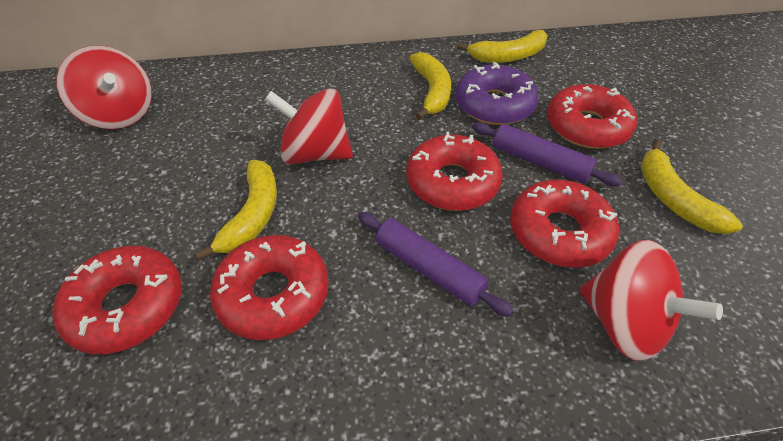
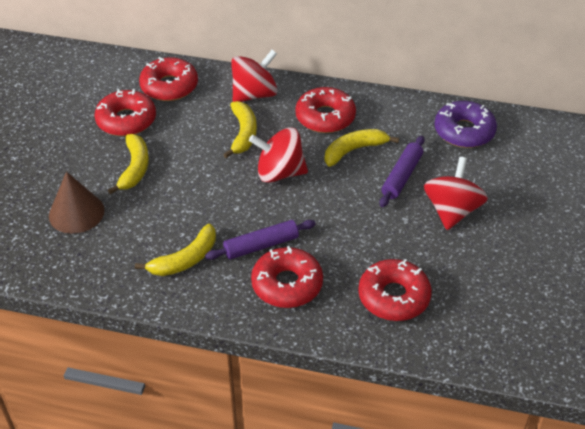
brown cone: 0 -> 1

